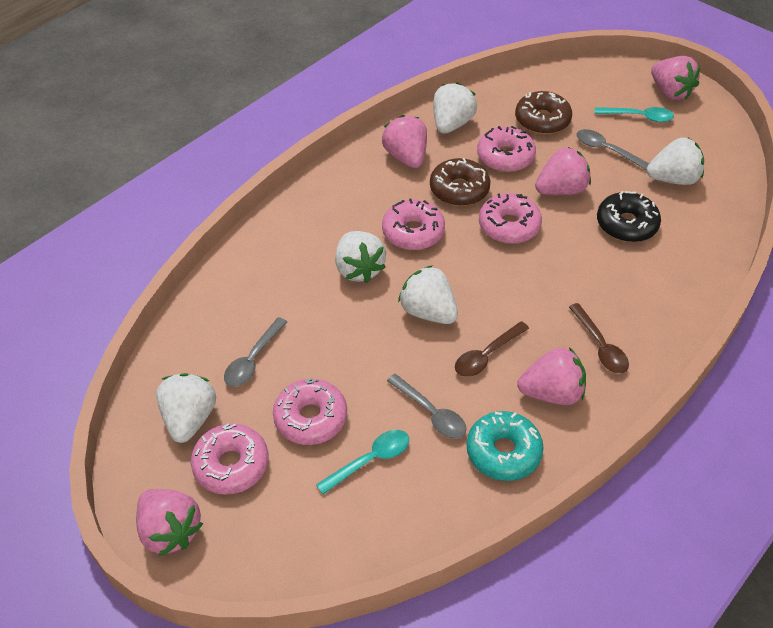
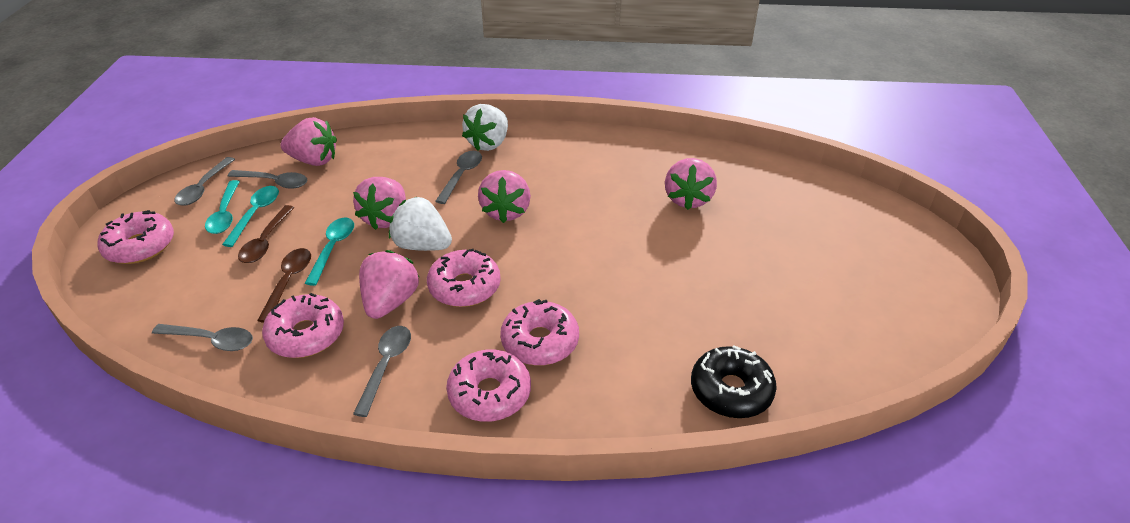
brown donut: 2 -> 0
grey spoon: 3 -> 5
turquoise donut: 1 -> 0
turquoise spoon: 2 -> 3
white strawberry: 5 -> 2

